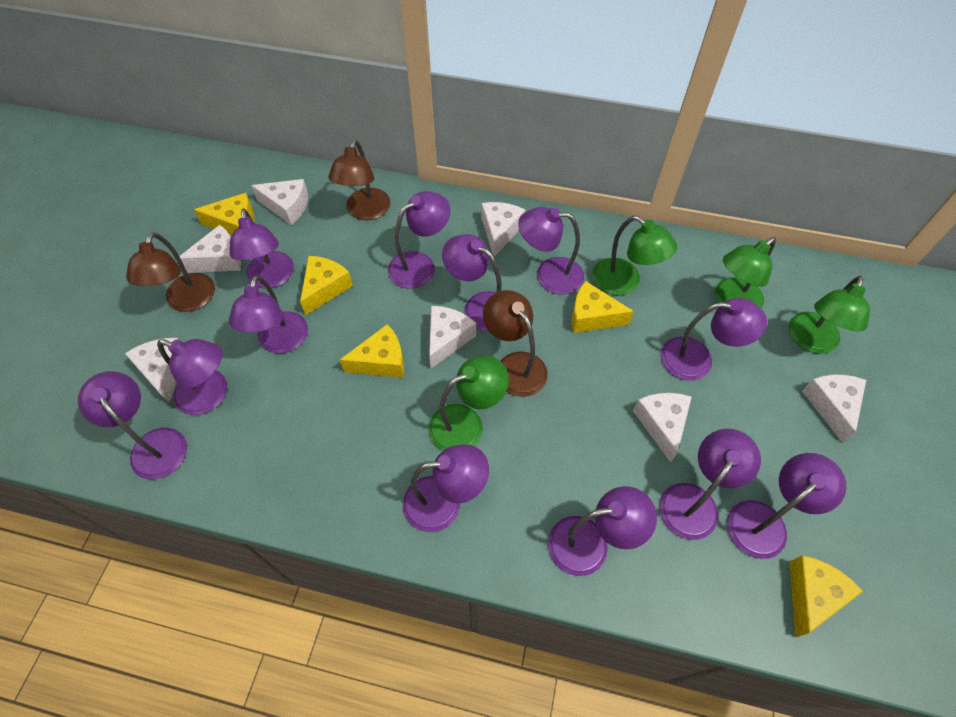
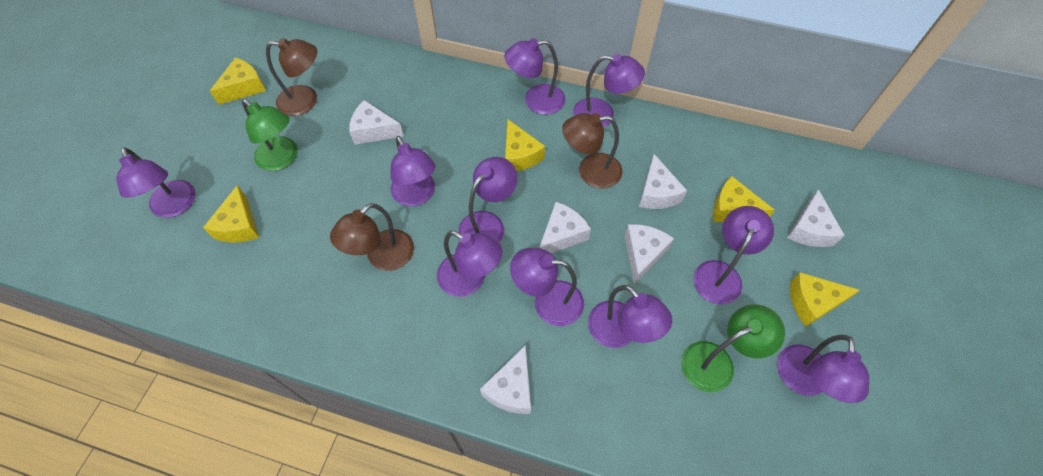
green lamp: 4 -> 2
purple lamp: 12 -> 10
white cheese: 7 -> 6

